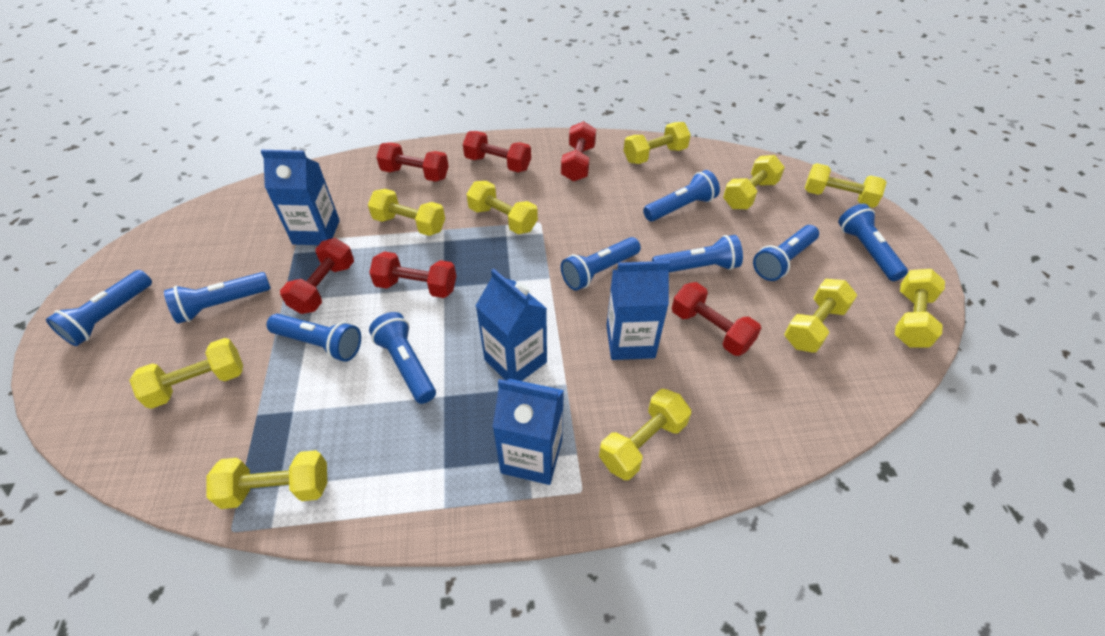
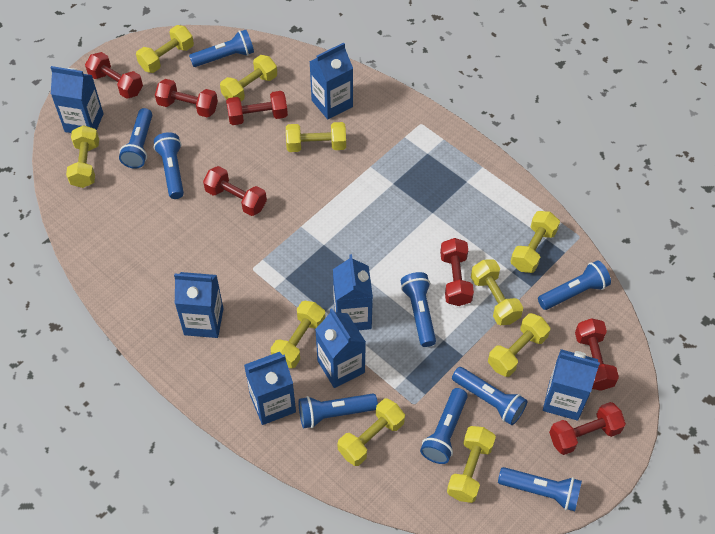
blue carton: 4 -> 7
red dumbbell: 6 -> 7

